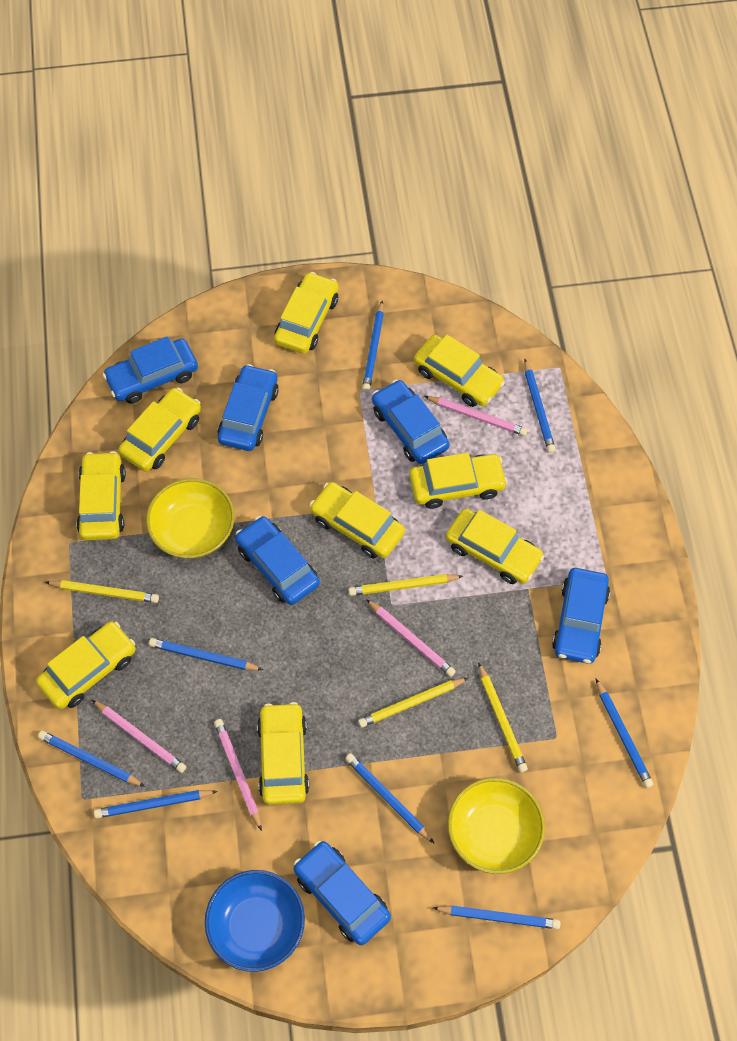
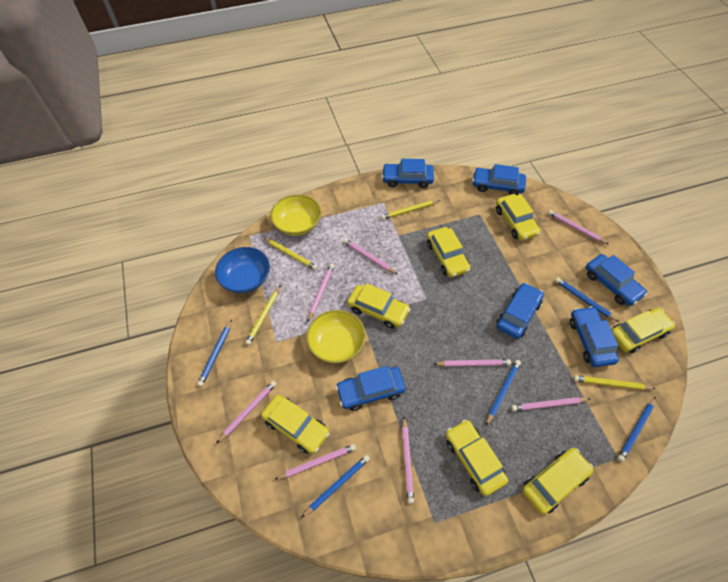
blue pencil: 8 -> 5
pink pencil: 4 -> 8
yellow car: 9 -> 7

